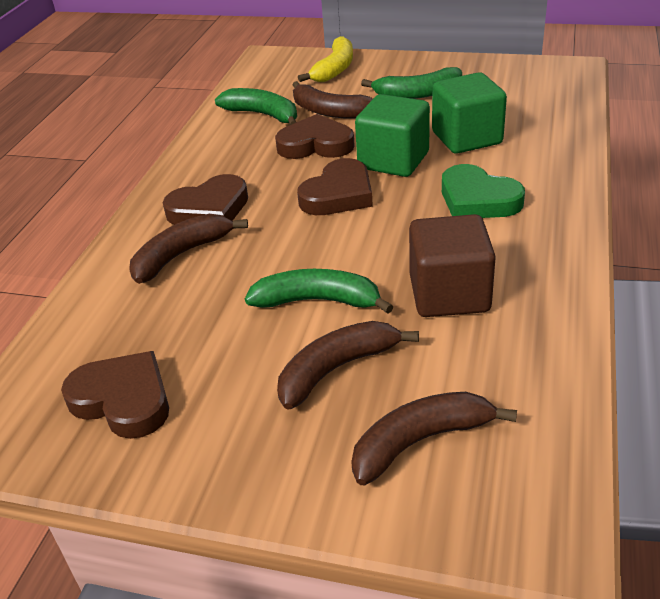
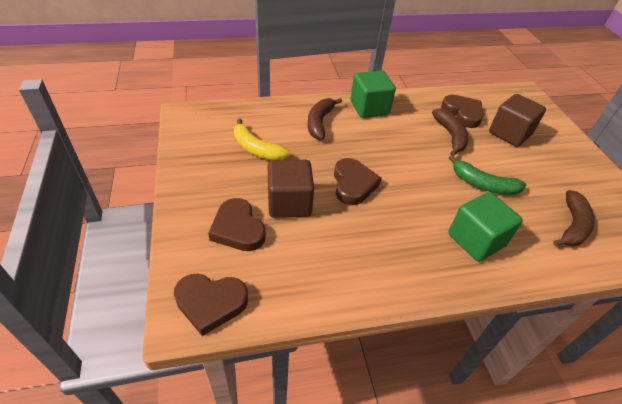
brown banana: 4 -> 3
brown cube: 1 -> 2
green banana: 3 -> 1
green heart: 1 -> 0

